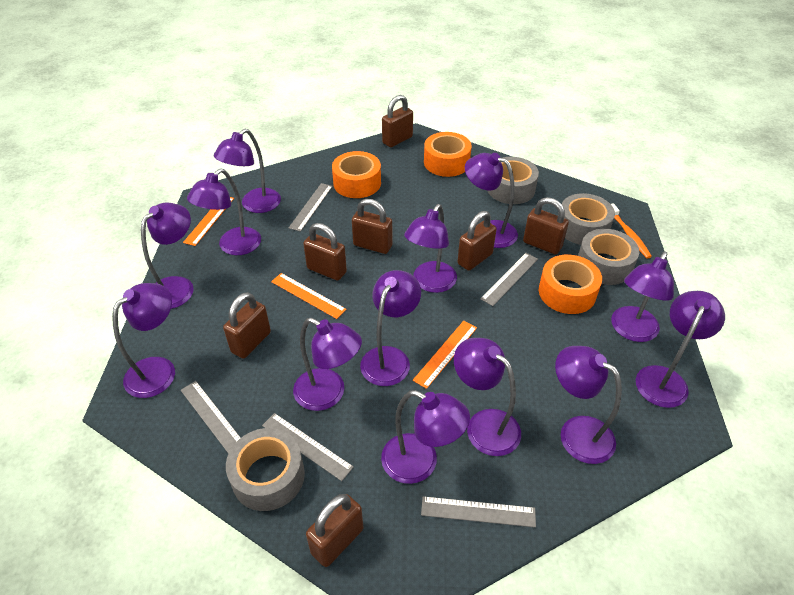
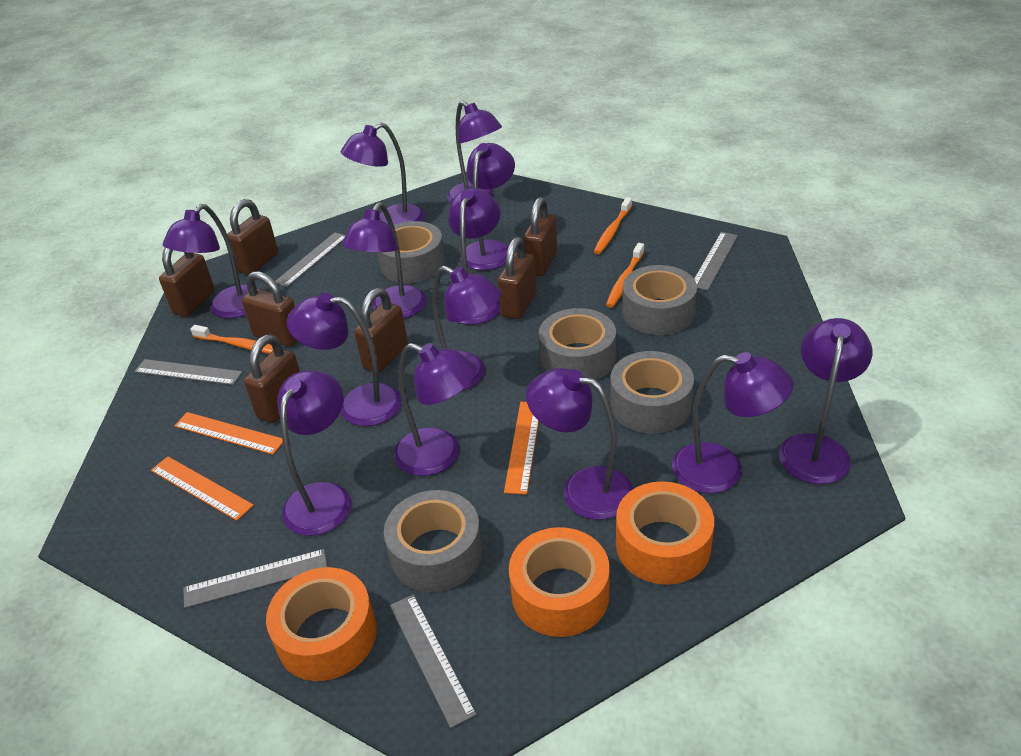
grey tape: 4 -> 5
orange toothbrush: 1 -> 3

